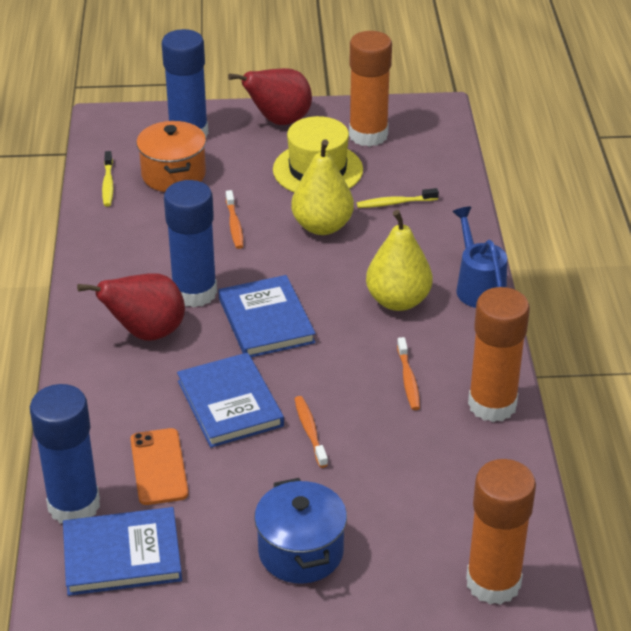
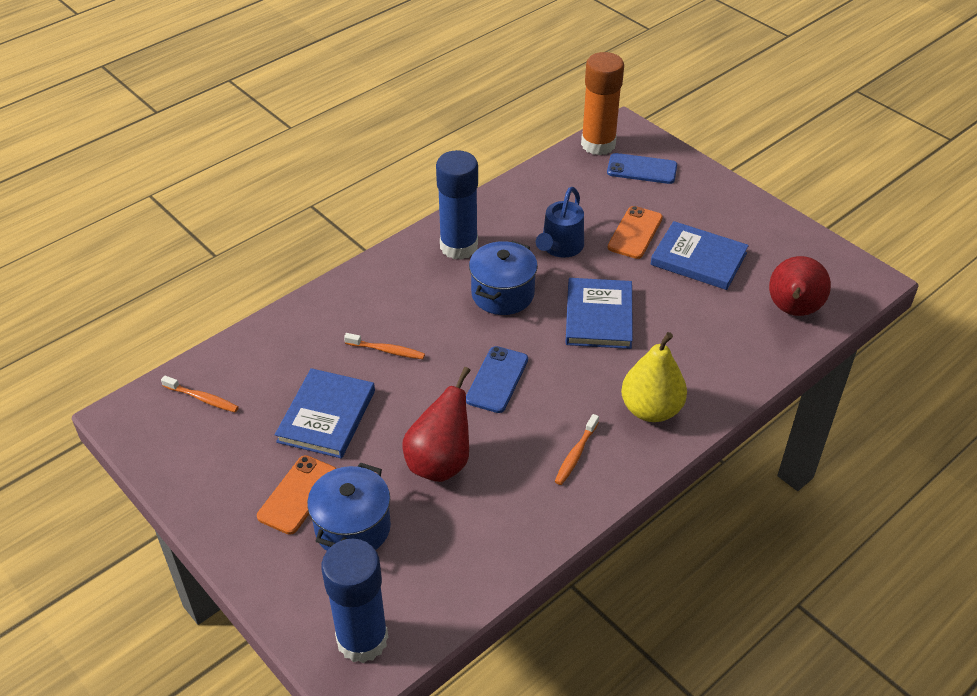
blue glue stick: 3 -> 2
blue phone: 0 -> 2
blue pot: 1 -> 2
orange glue stick: 3 -> 1
orange phone: 1 -> 2
orange pot: 1 -> 0
yellow hat: 1 -> 0
yellow pear: 2 -> 1
yellow toothbrush: 2 -> 0

